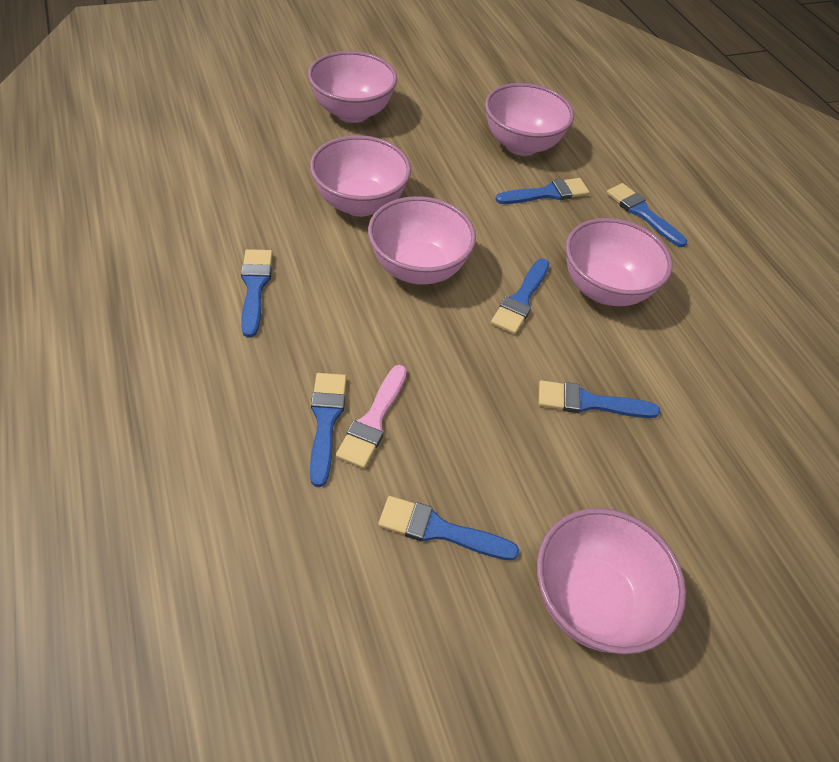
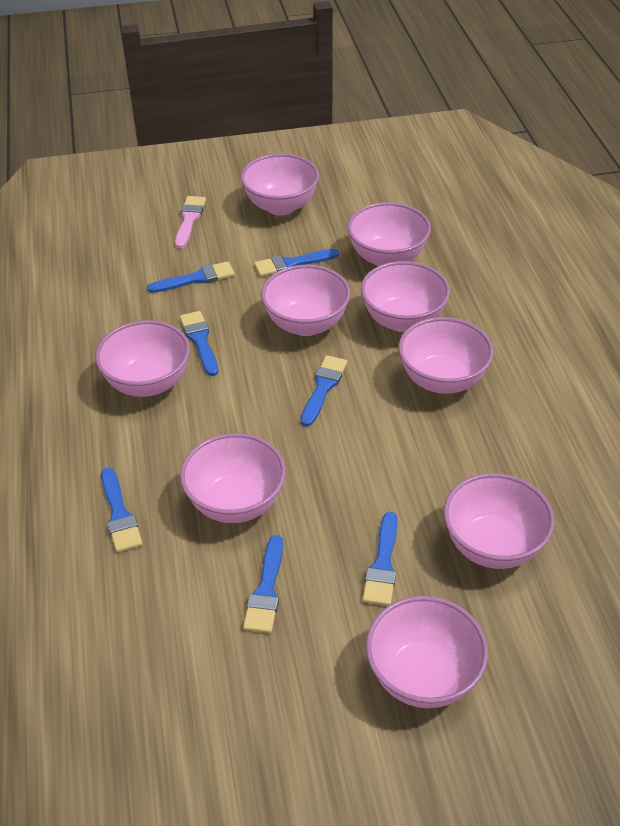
pink bowl: 6 -> 9

